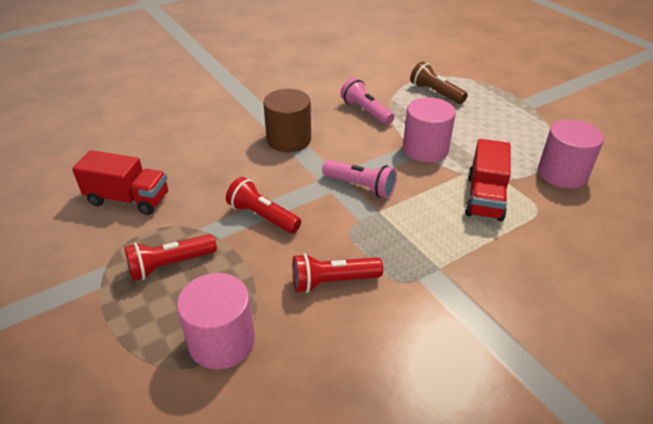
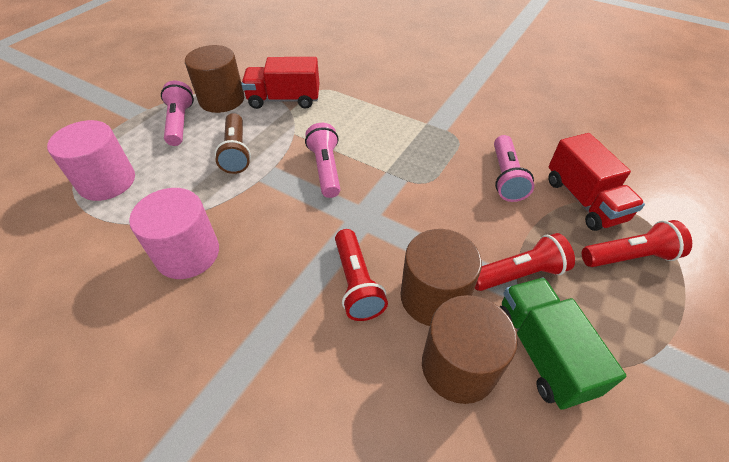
brown cylinder: 1 -> 3
green truck: 0 -> 1
pink cylinder: 3 -> 2
pink flashlight: 2 -> 3

